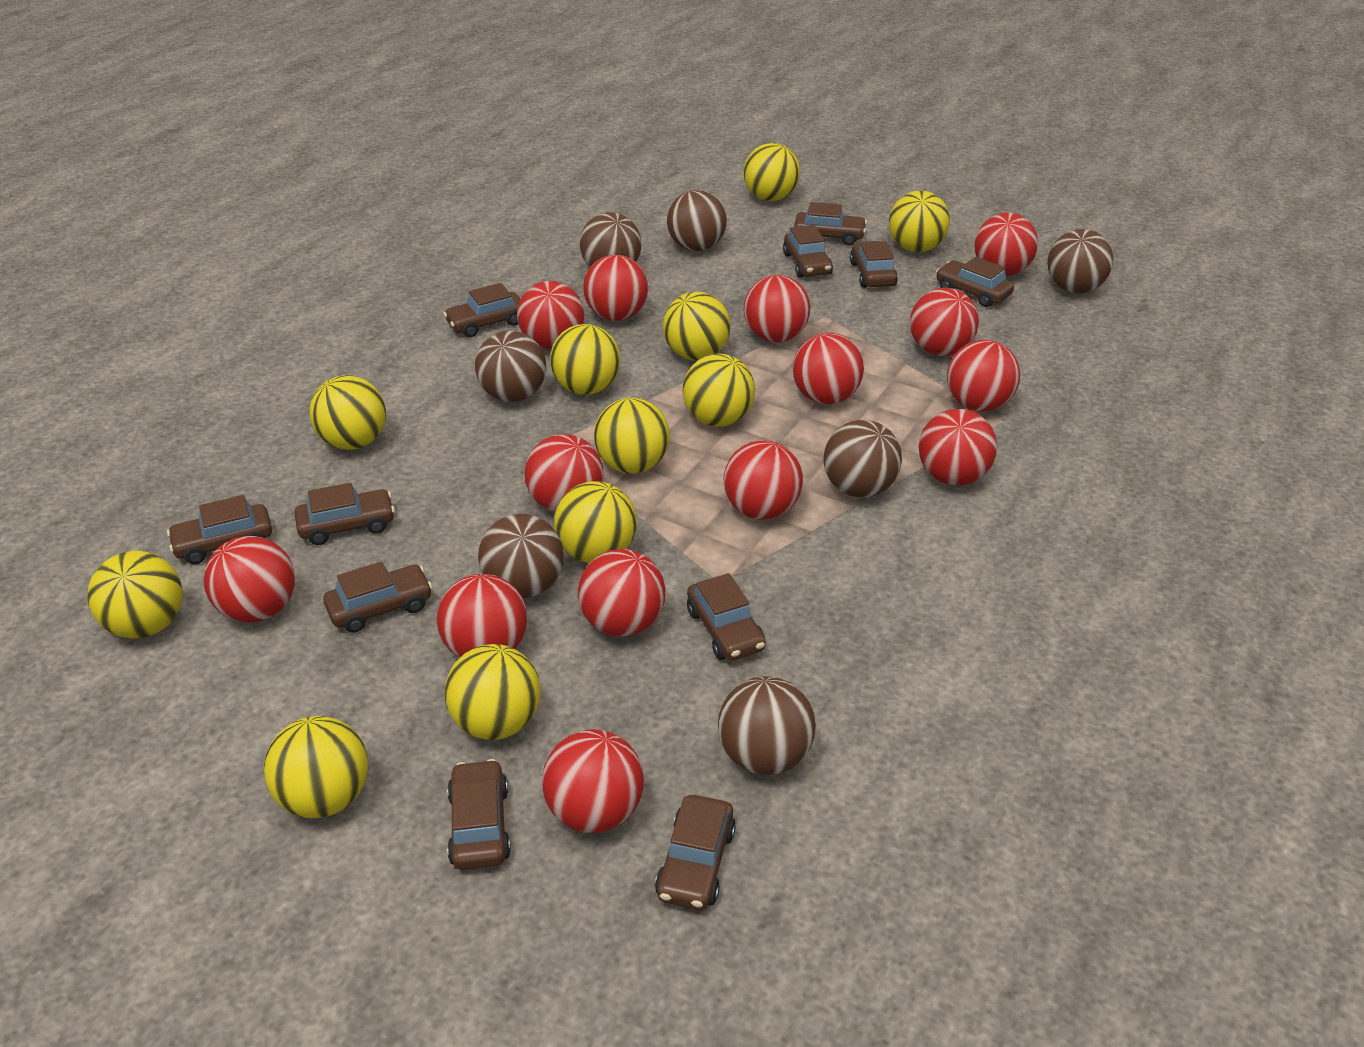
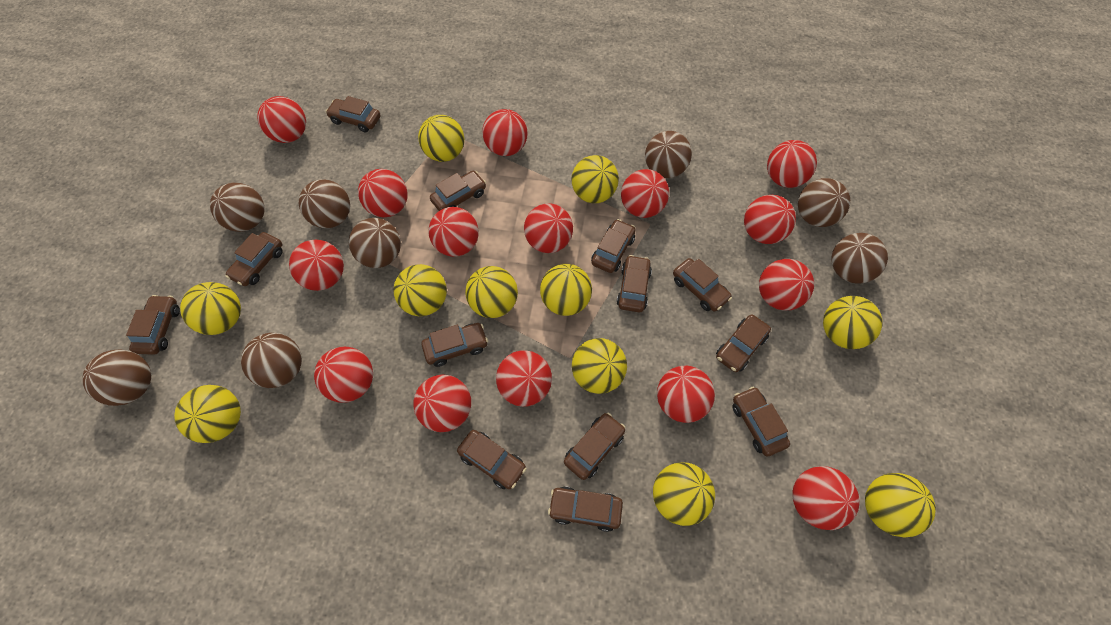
brown ball: 7 -> 8
brown car: 11 -> 13
red ball: 14 -> 15

